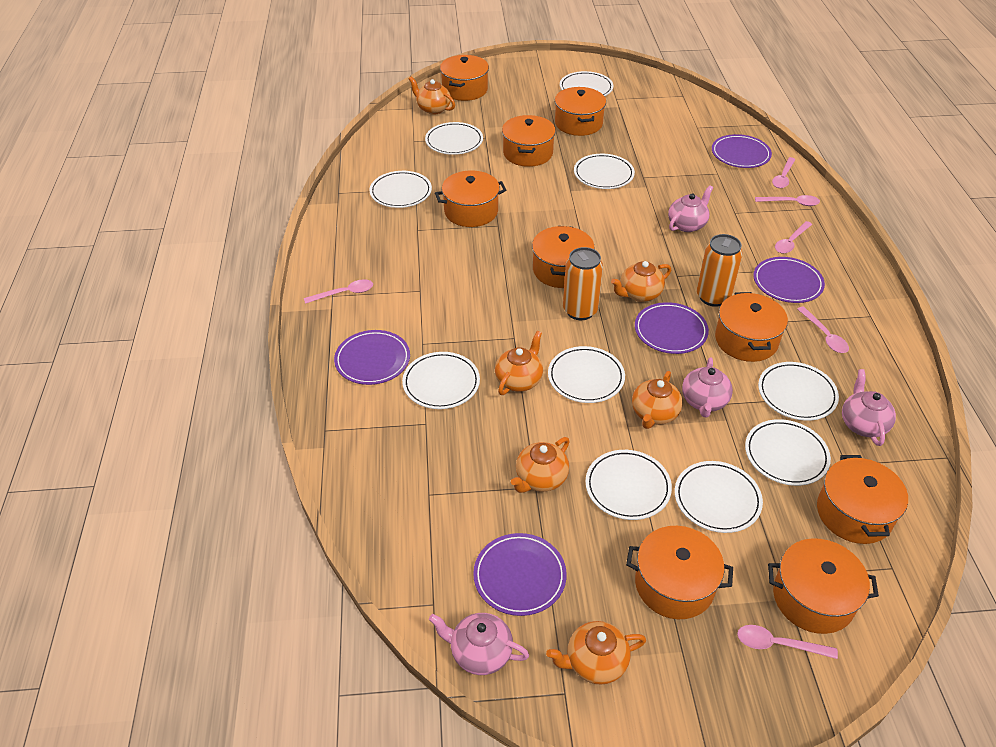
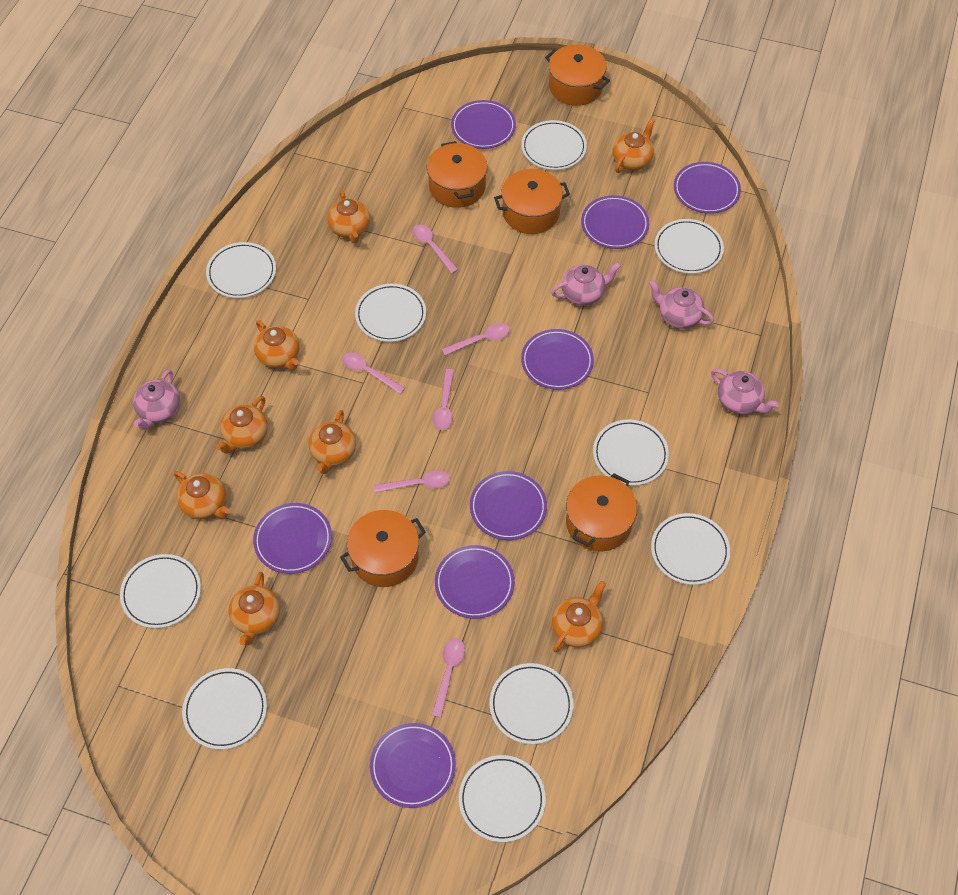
orange can: 2 -> 0
orange pot: 9 -> 5
orange teapot: 6 -> 8
purple plate: 5 -> 8

